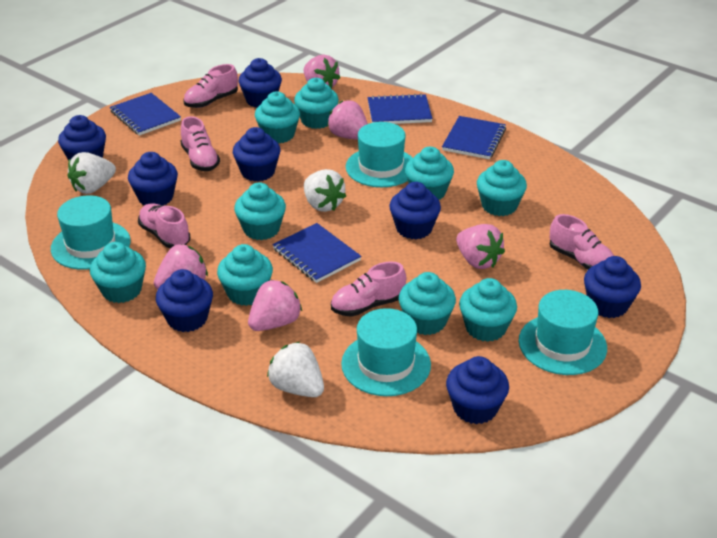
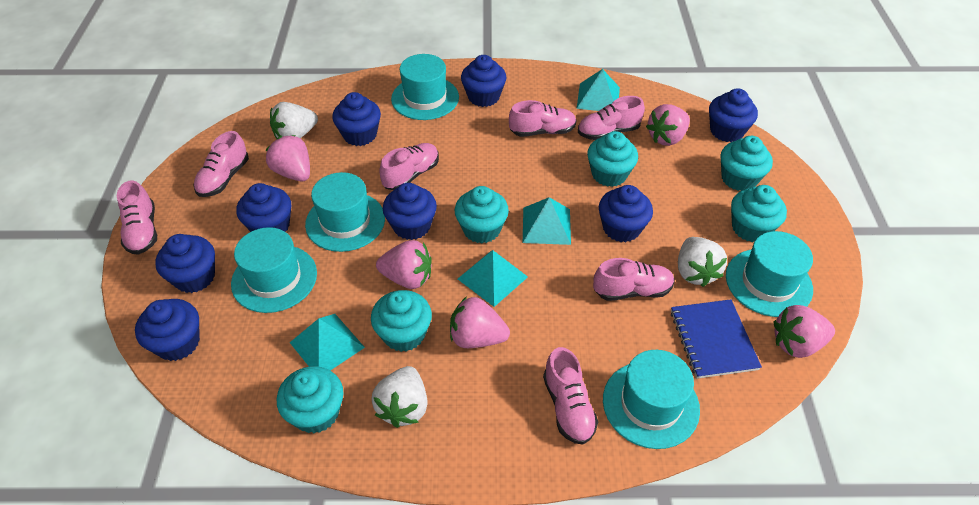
blue notebook: 4 -> 1
pink shoe: 5 -> 7
turquoise cupcake: 9 -> 6
turquoise hat: 4 -> 5
turquoise pyramid: 0 -> 4

